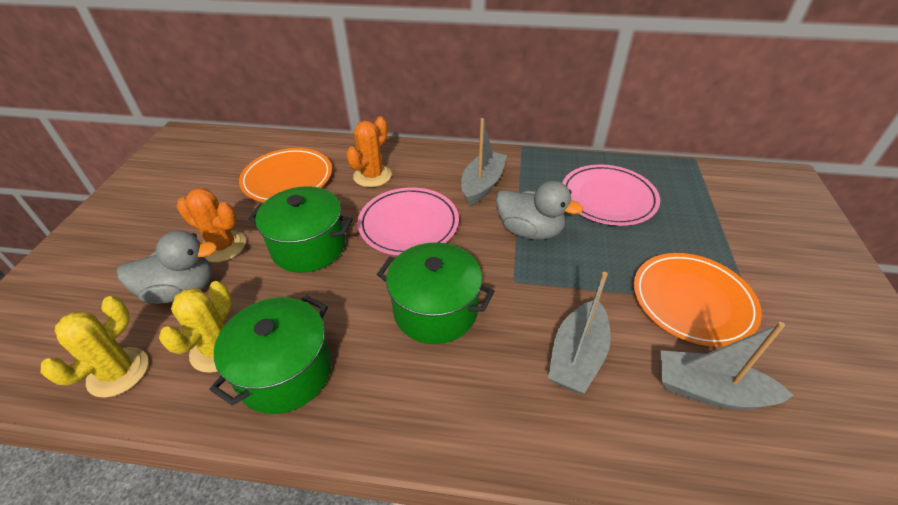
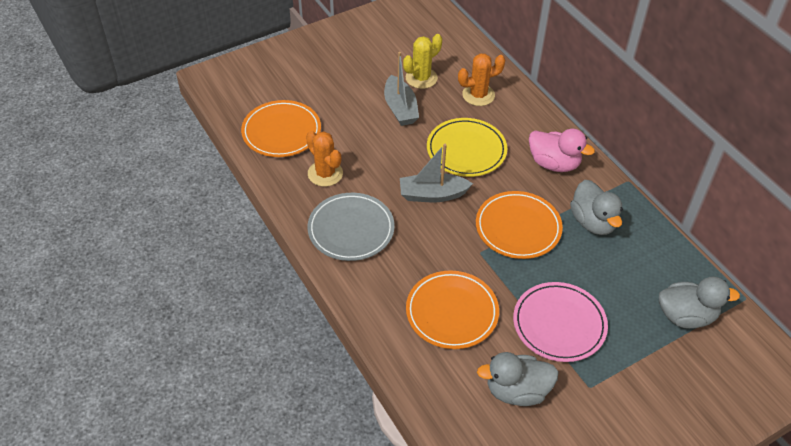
green pot: 3 -> 0
grey boat: 3 -> 2
grey duck: 2 -> 3
grey plate: 0 -> 1
orange plate: 2 -> 3
pink duck: 0 -> 1
pink plate: 2 -> 1
yellow cactus: 2 -> 1
yellow plate: 0 -> 1

